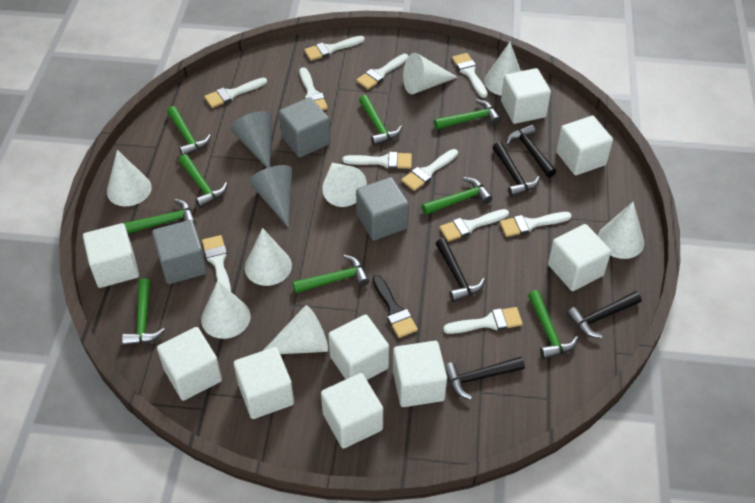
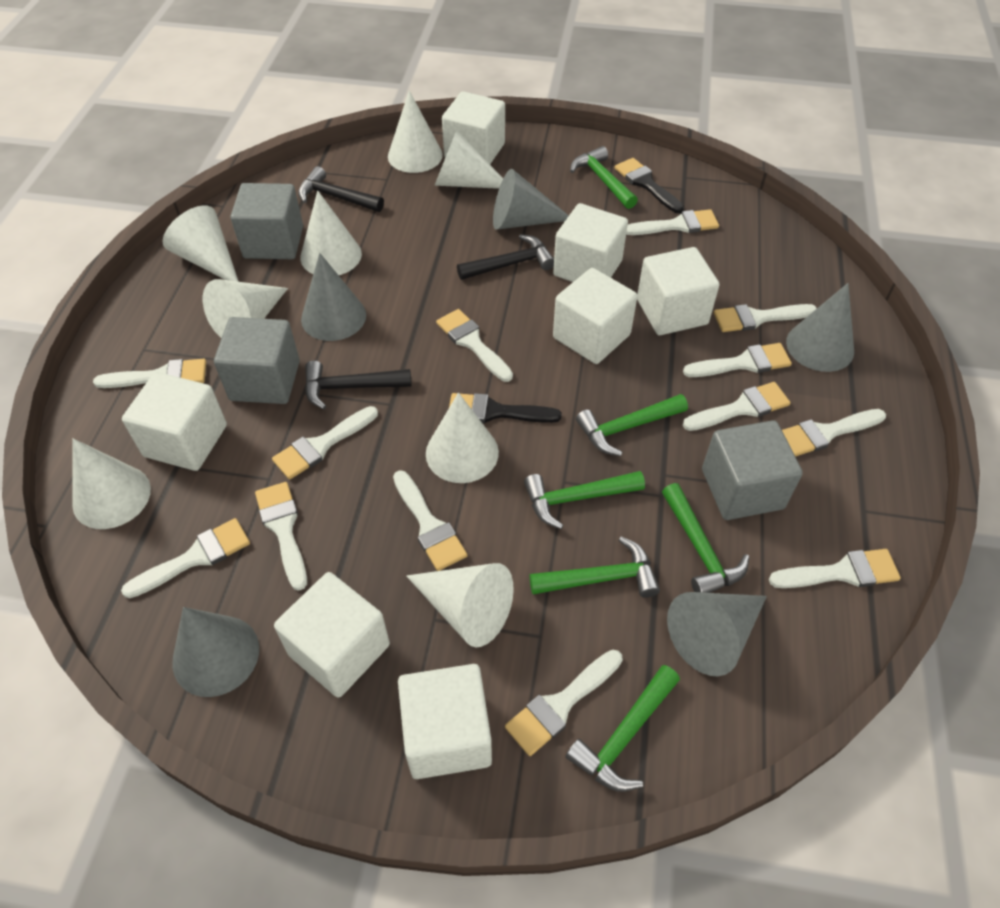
black brush: 1 -> 2
black hammer: 5 -> 3
green hammer: 9 -> 6
grey cone: 2 -> 5
white brush: 11 -> 13
white cube: 9 -> 7

